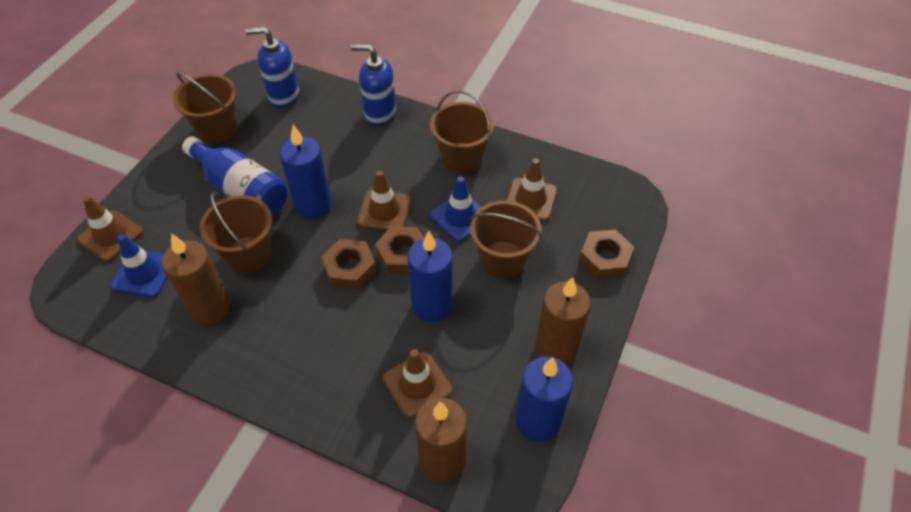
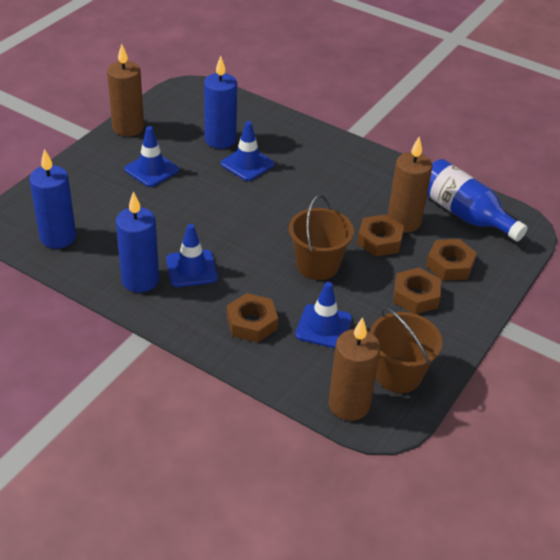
blue soap dispenser: 2 -> 0
blue traffic cone: 2 -> 4
brown bucket: 4 -> 2
brown nut: 3 -> 4
brown traffic cone: 4 -> 0

